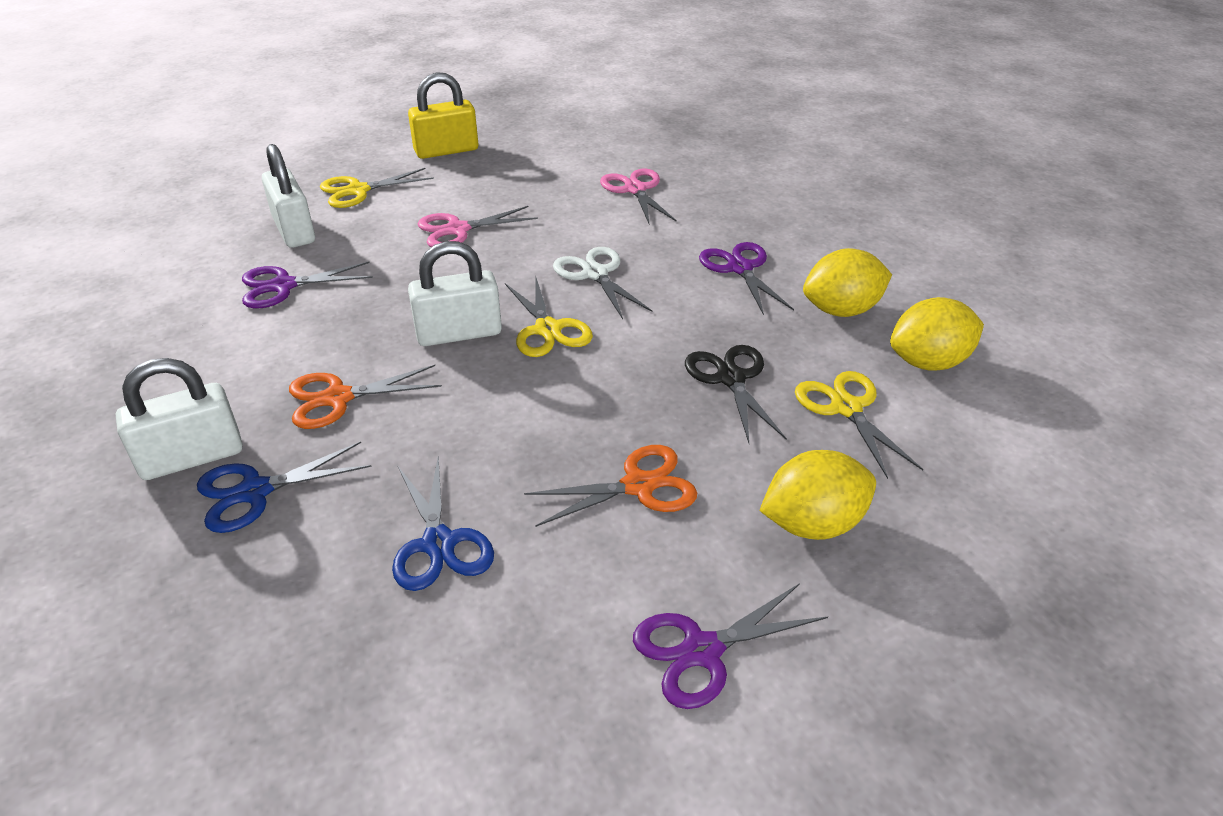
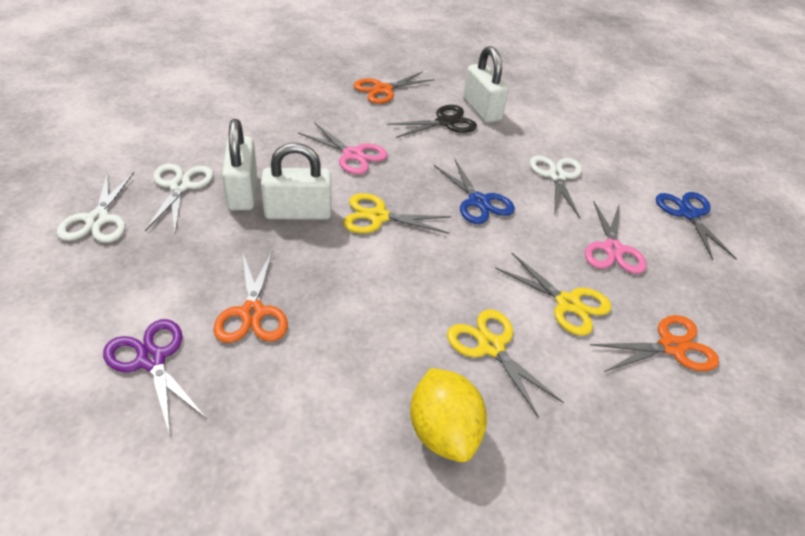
orange scissors: 2 -> 3
purple scissors: 3 -> 1
white scissors: 1 -> 3
yellow lemon: 3 -> 1
yellow padlock: 1 -> 0

